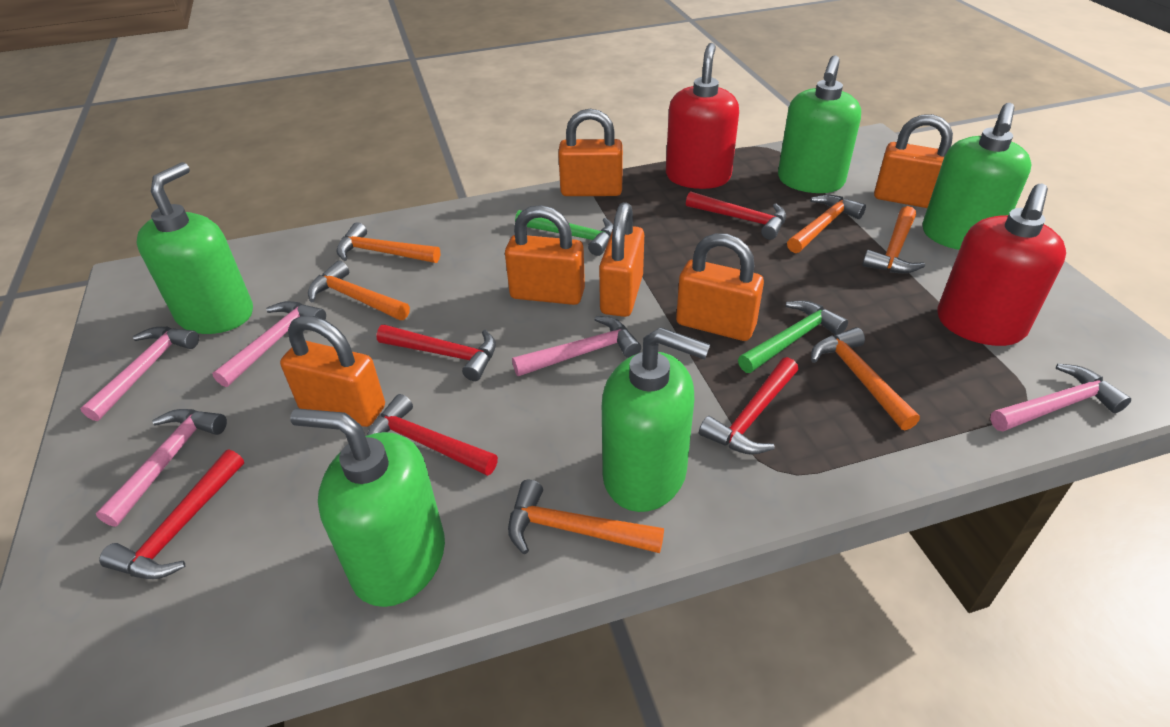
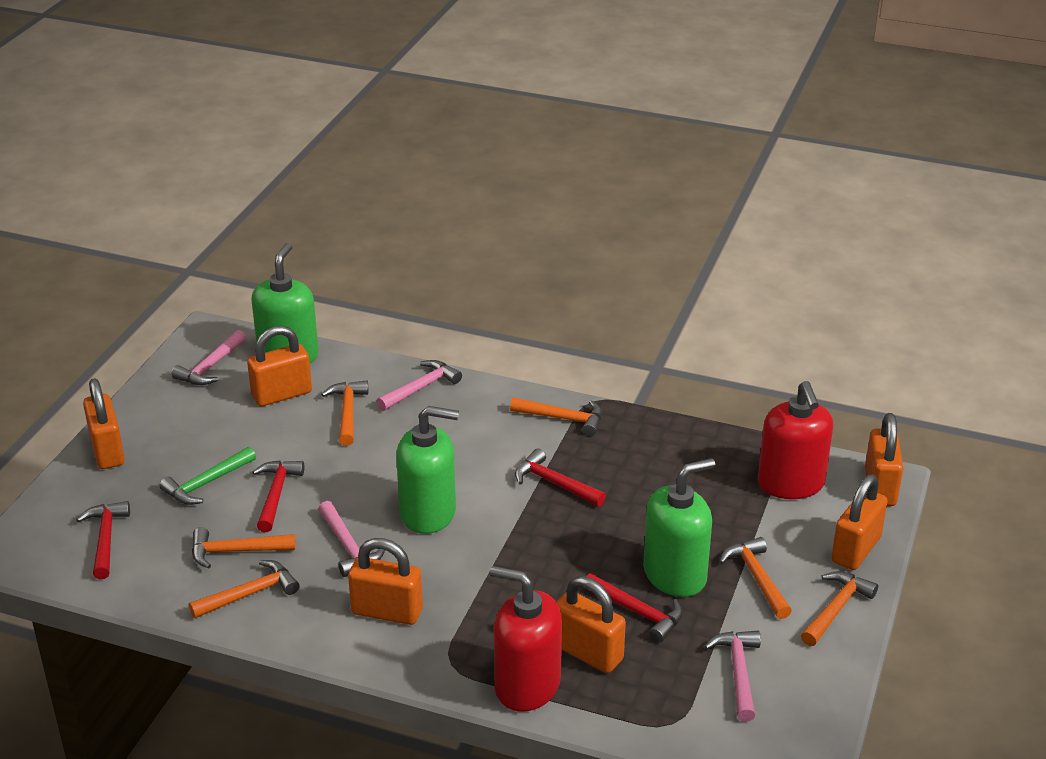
green hammer: 2 -> 1
green soap dispenser: 5 -> 3
pink hammer: 5 -> 4
red hammer: 5 -> 4

